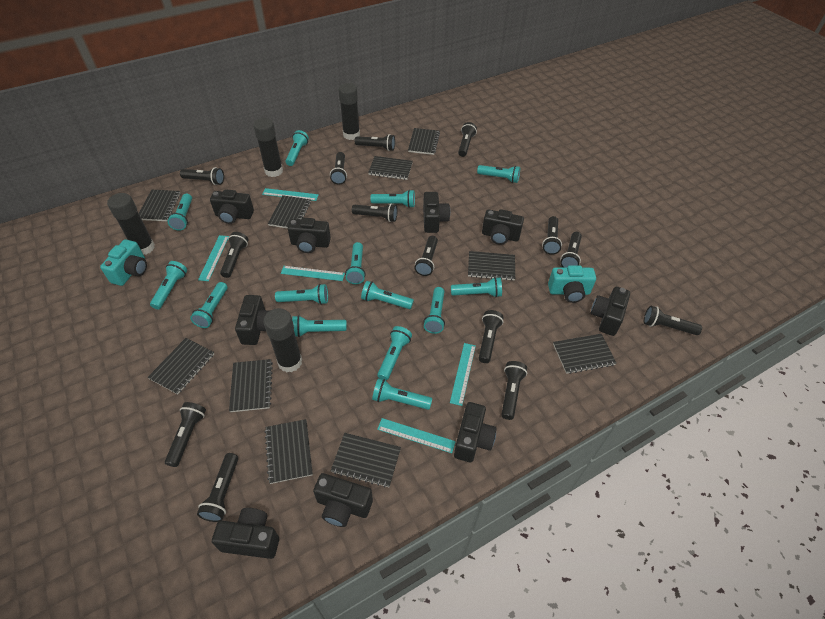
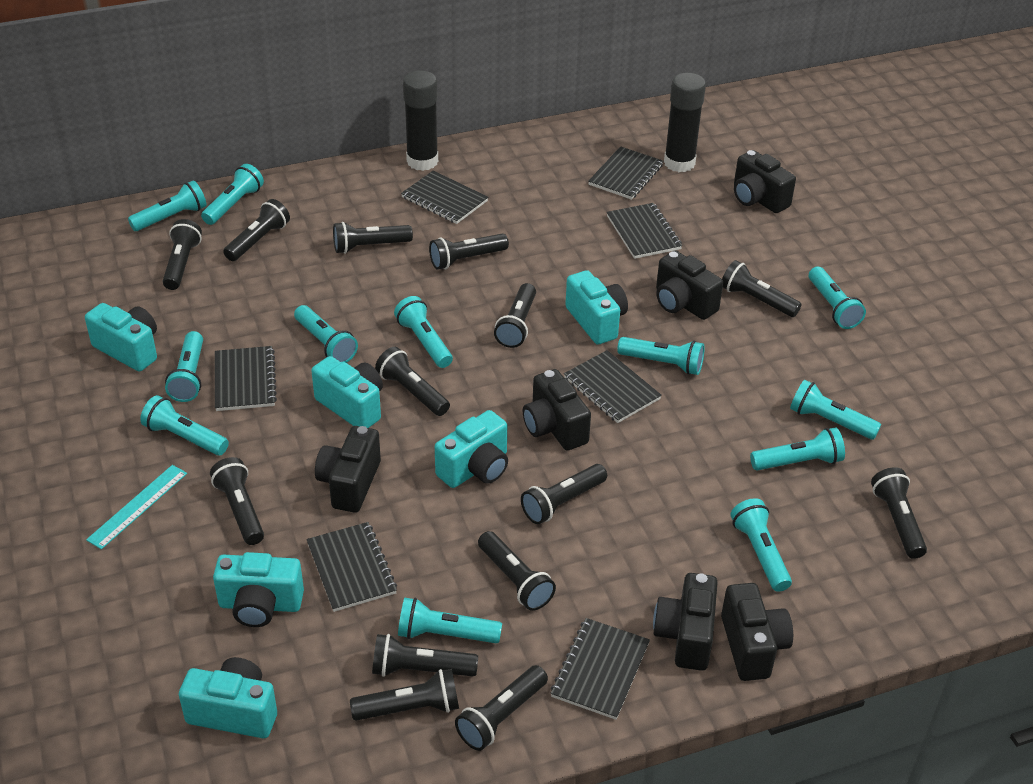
black camera: 9 -> 6
black glue stick: 4 -> 2
black notebook: 10 -> 7
turquoise camera: 2 -> 6
turquoise flashlight: 14 -> 12
turquoise ruler: 5 -> 1

